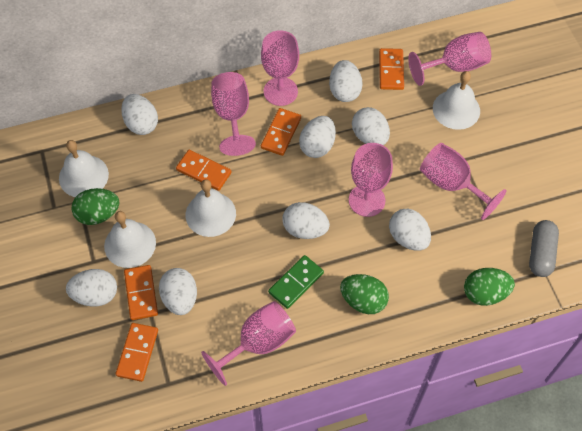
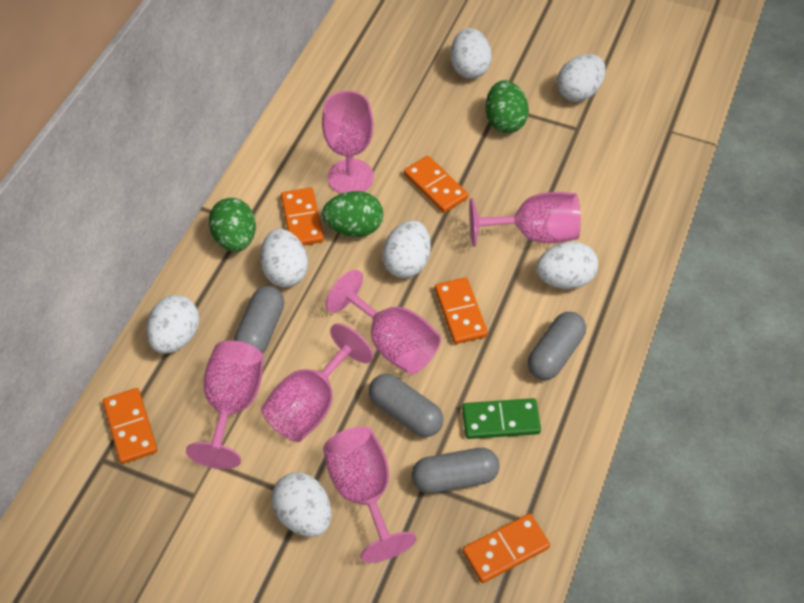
grey capsule: 1 -> 4
white bell: 4 -> 0
white egg: 8 -> 7

